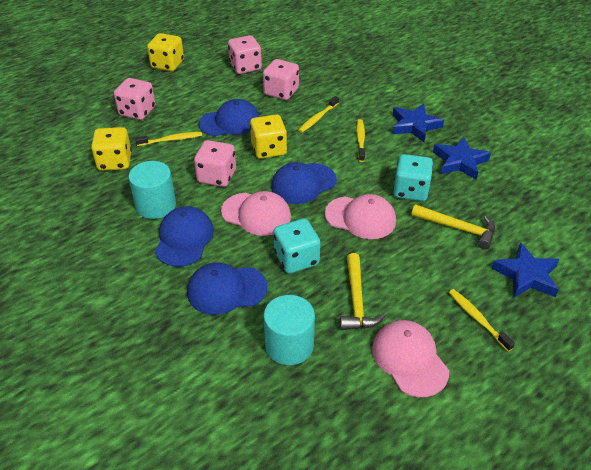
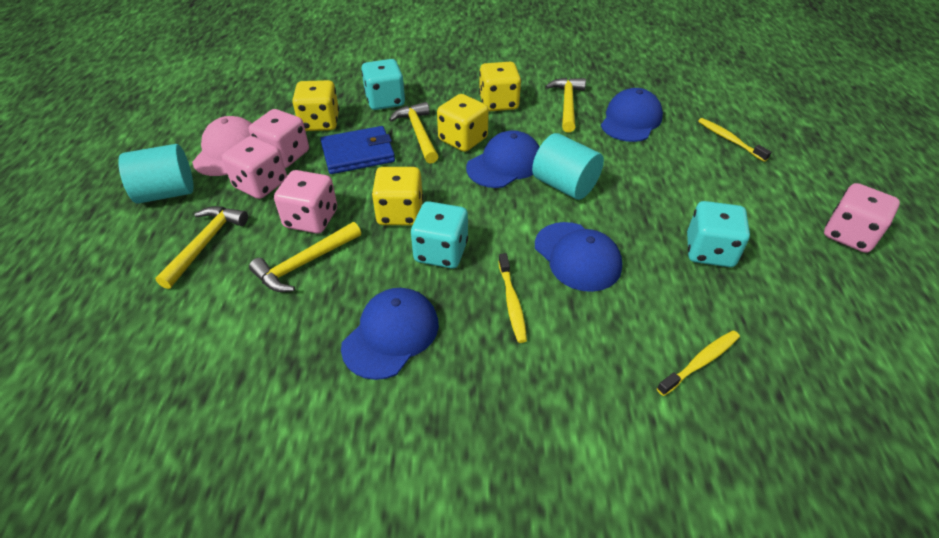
blue star: 3 -> 0
blue wallet: 0 -> 1
pink cap: 3 -> 1
turquoise dice: 2 -> 3
yellow dice: 3 -> 4
yellow hammer: 2 -> 4
yellow toothbrush: 4 -> 3

